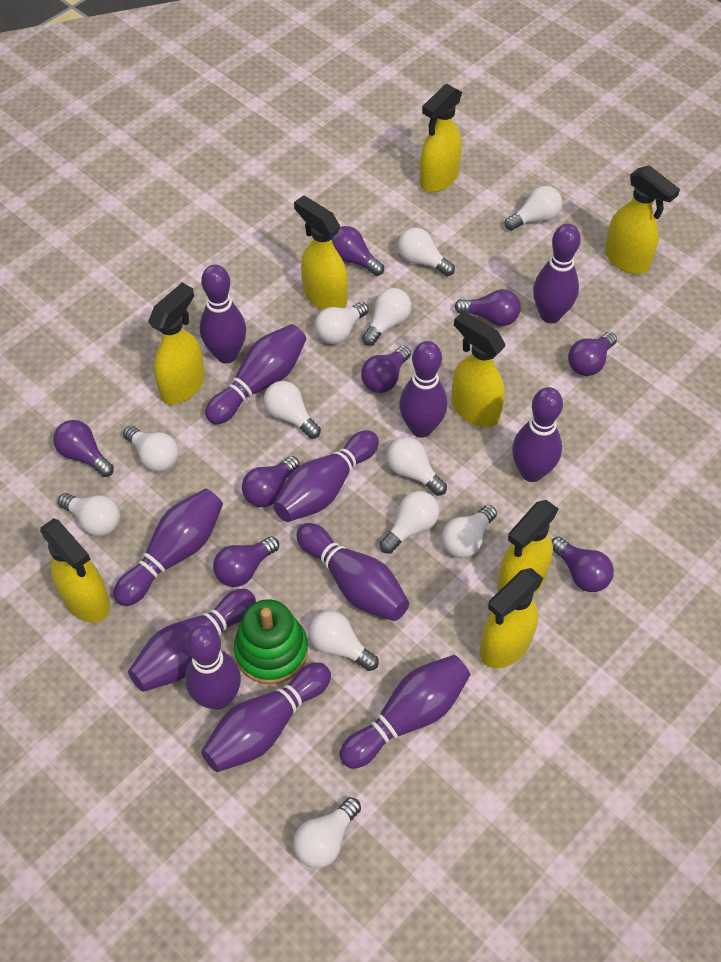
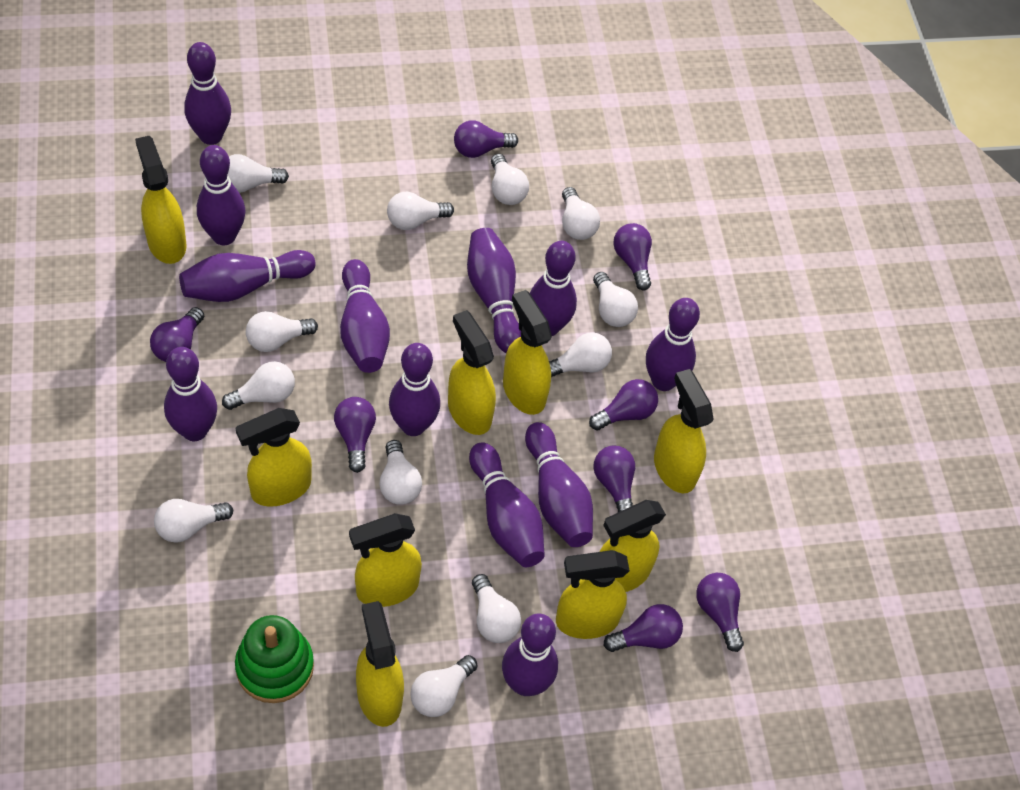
yellow spray bottle: 8 -> 9

